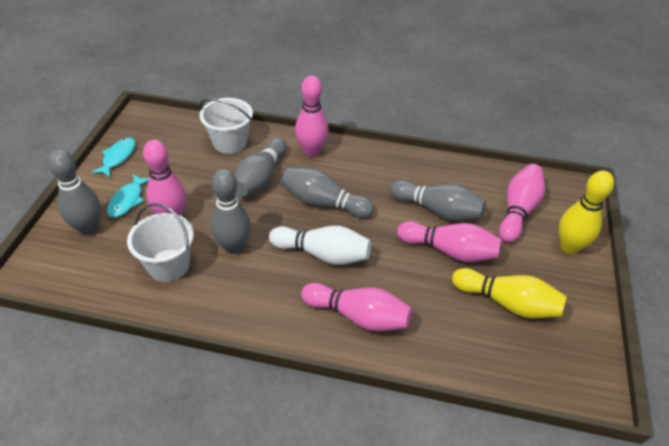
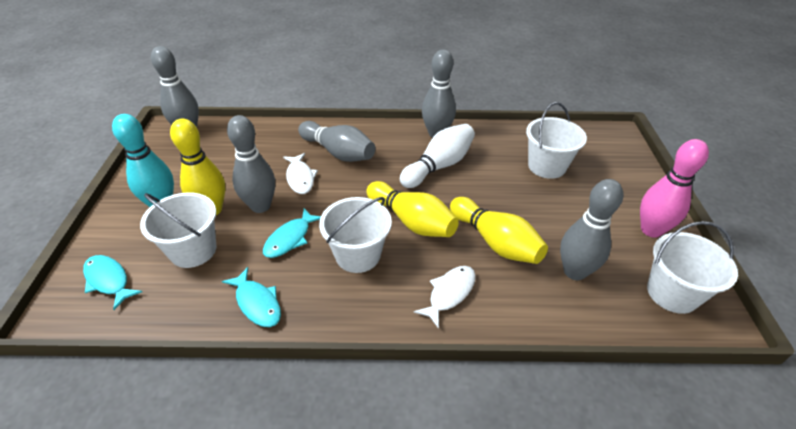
pink bowling pin: 5 -> 1
turquoise bowling pin: 0 -> 1
turquoise fish: 2 -> 3
white bucket: 2 -> 4
white fish: 0 -> 2
yellow bowling pin: 2 -> 3

